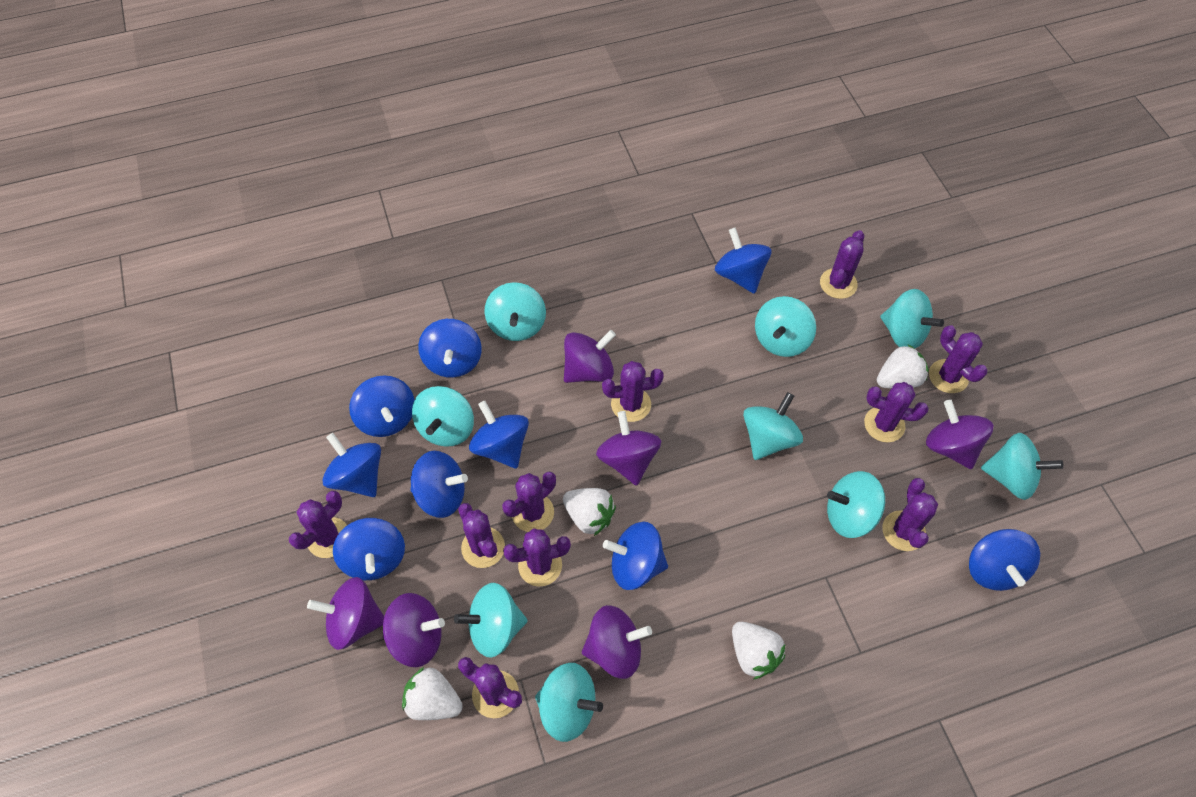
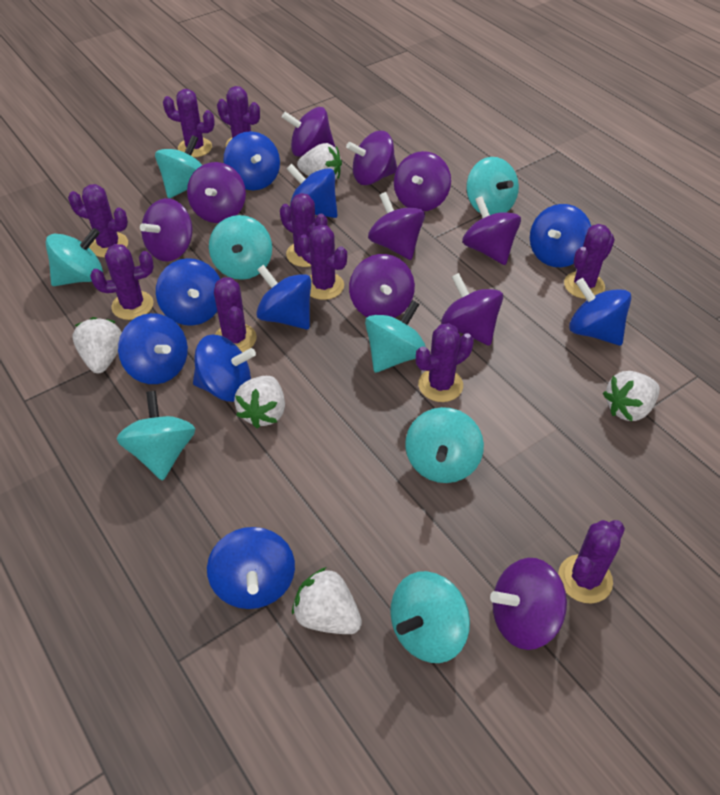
purple spinning top: 6 -> 10
turquoise spinning top: 9 -> 8
white strawberry: 4 -> 5

